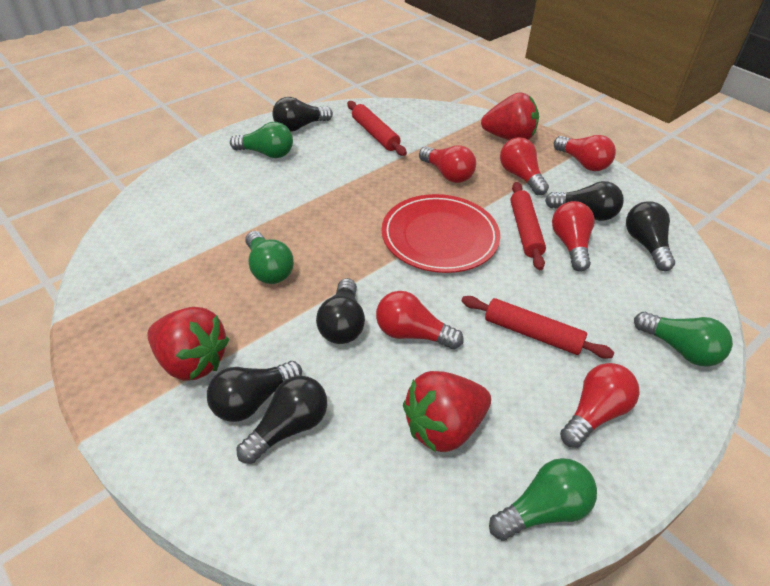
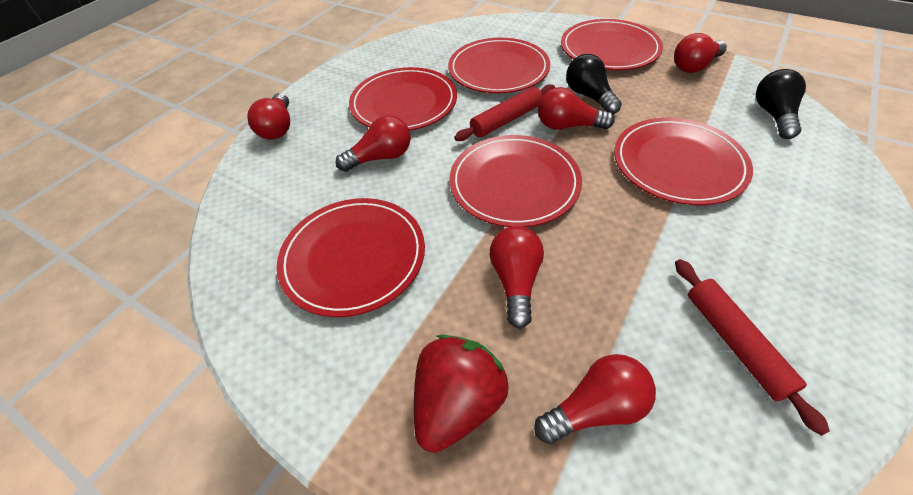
black light bulb: 6 -> 2
green light bulb: 4 -> 0
red plate: 1 -> 6
red rolling pin: 3 -> 2
red strawberry: 3 -> 1

